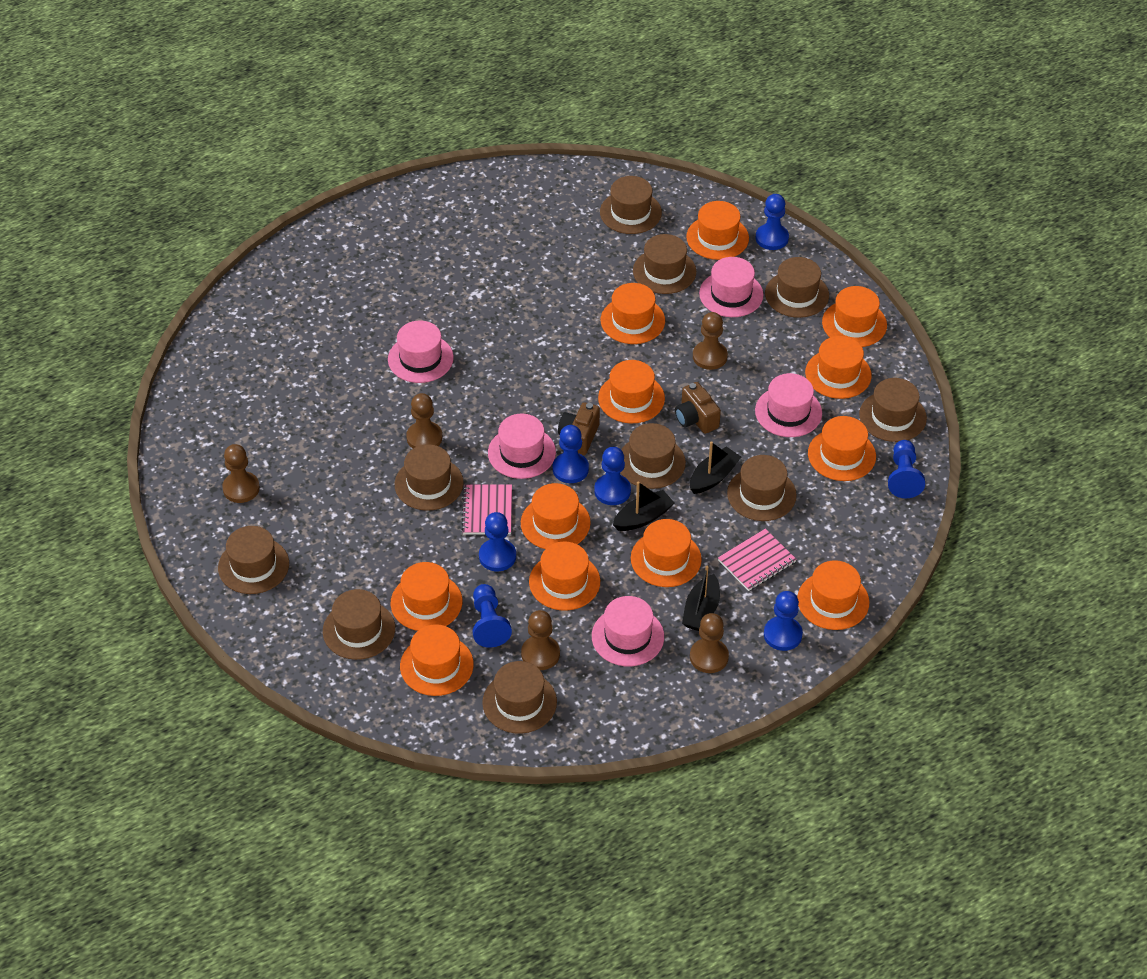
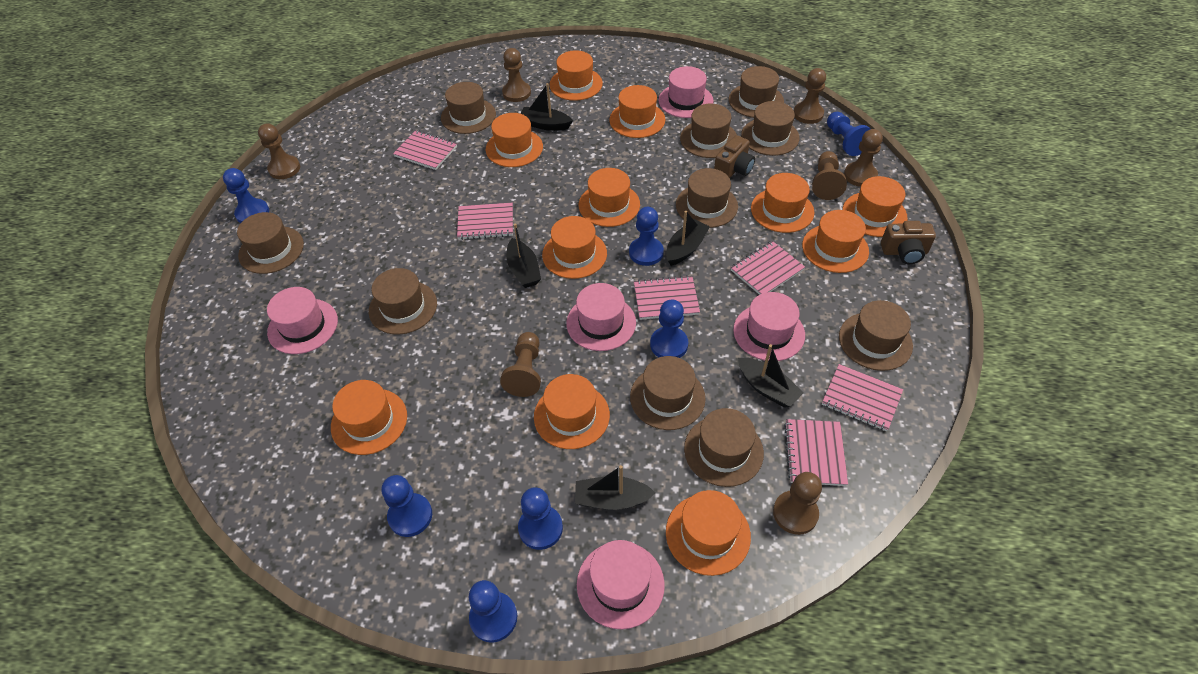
black boat: 3 -> 5
brown pawn: 5 -> 7
orange hat: 12 -> 11
pink notebook: 2 -> 6

